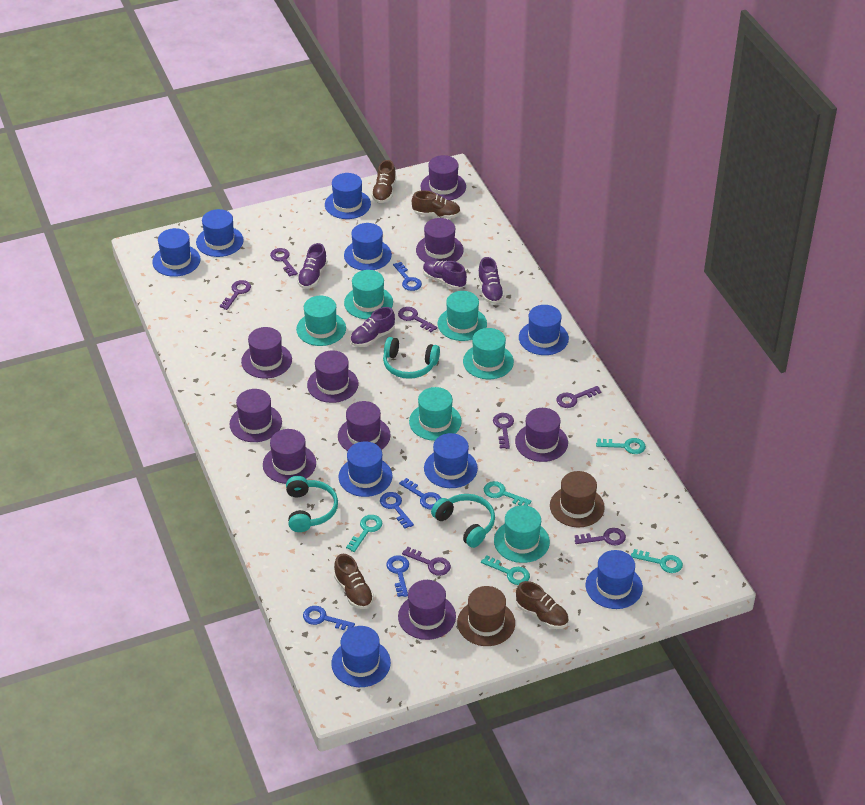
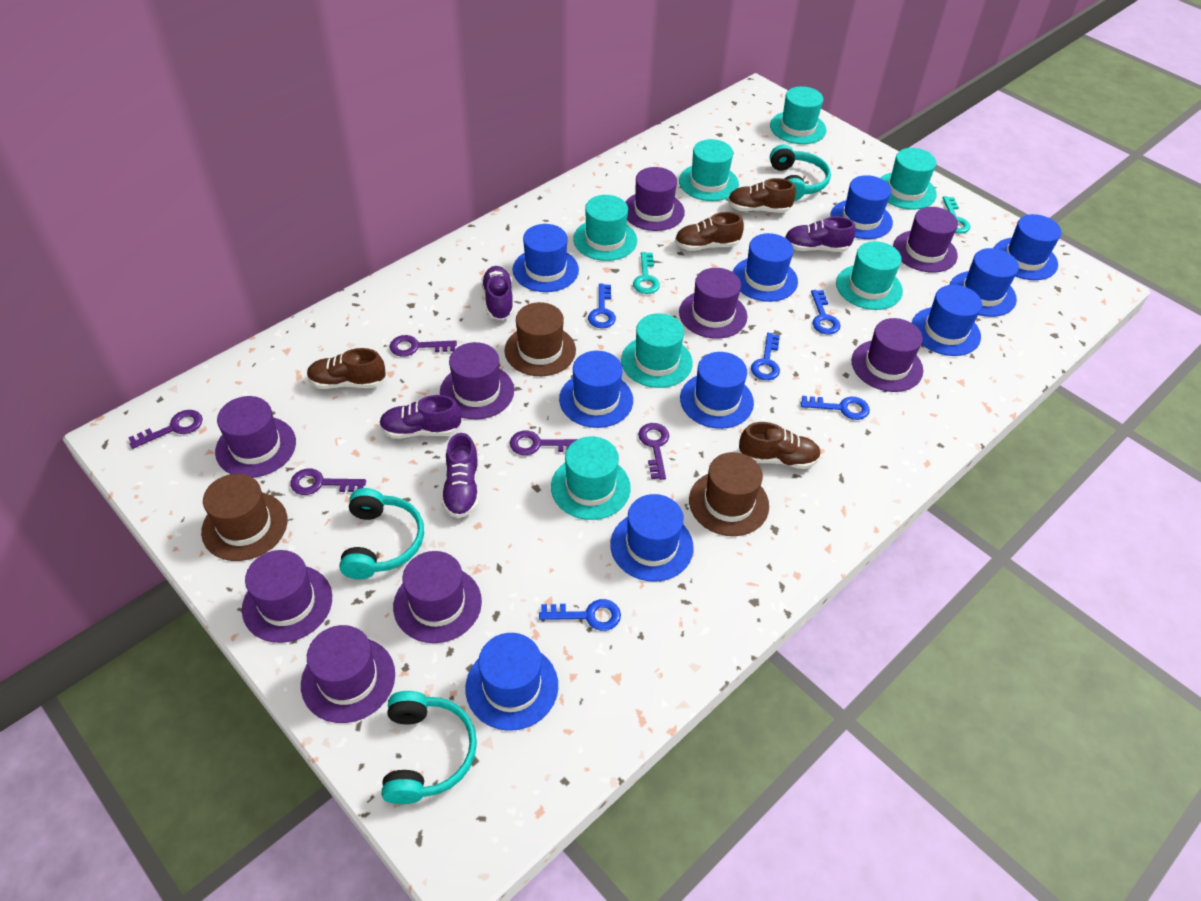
blue hat: 9 -> 10
brown hat: 2 -> 3
purple key: 7 -> 5
turquoise hat: 6 -> 7
turquoise key: 5 -> 2

